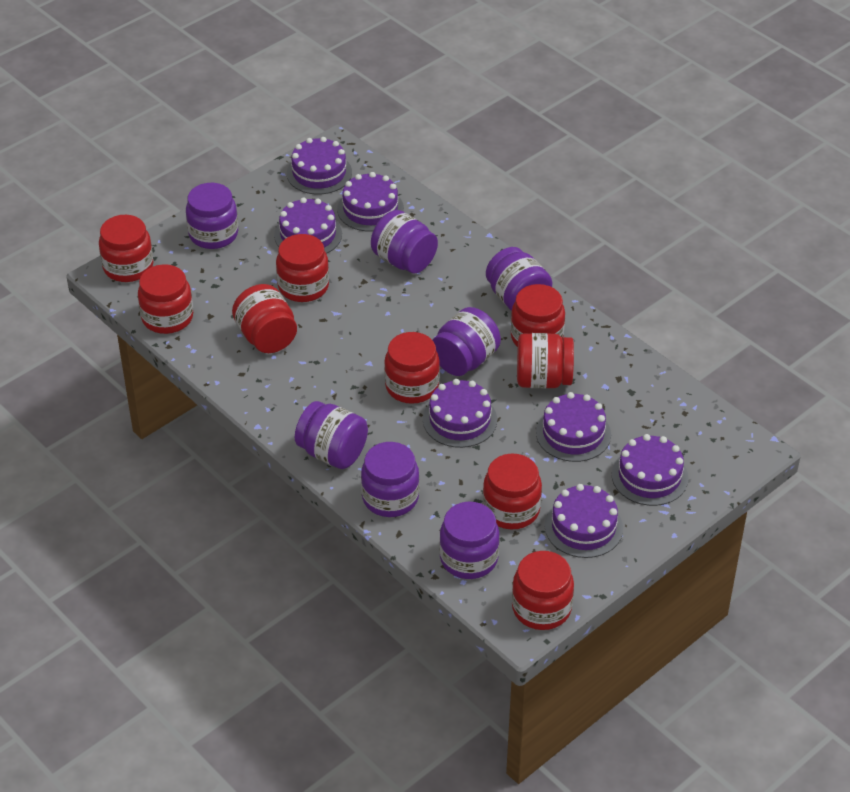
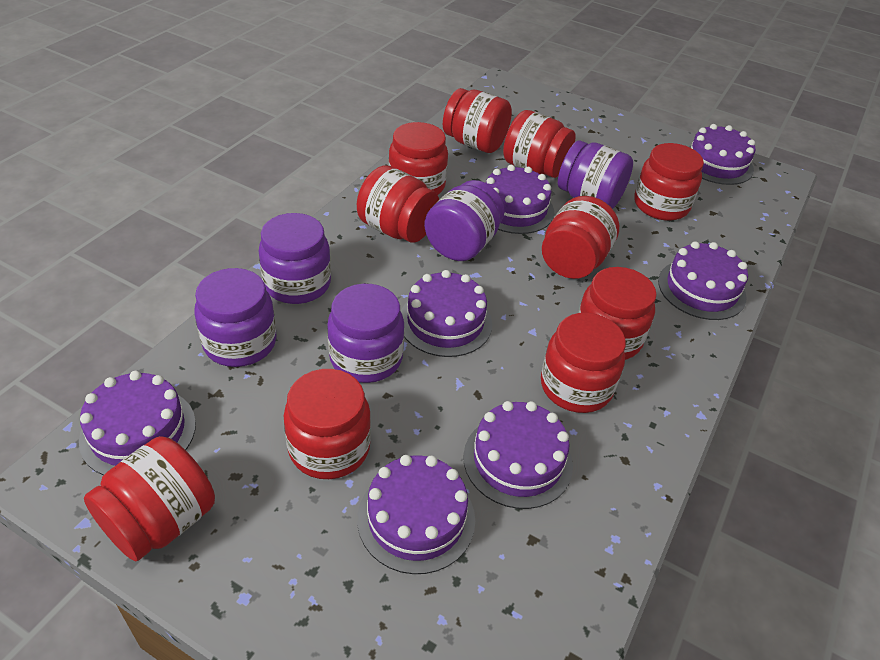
purple jar: 7 -> 5
red jar: 9 -> 10

